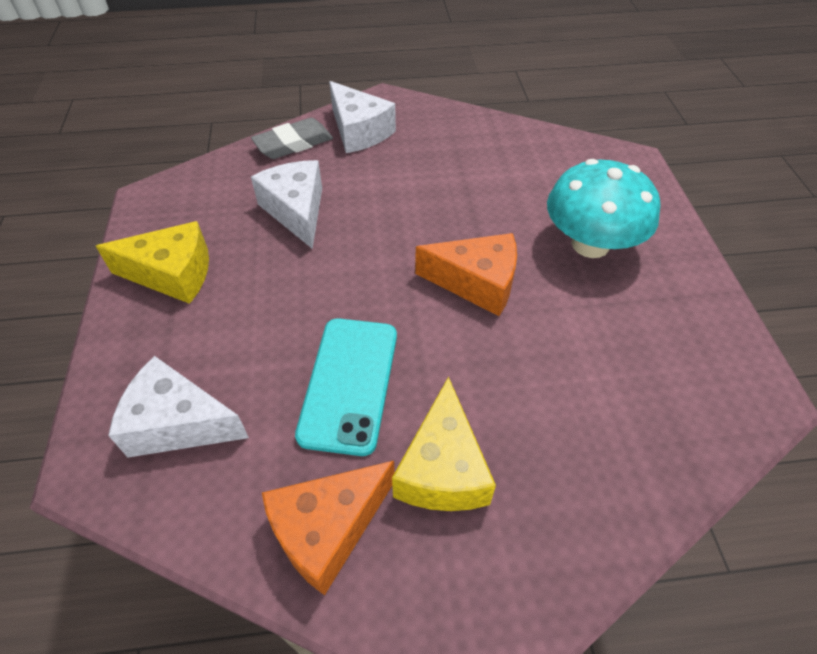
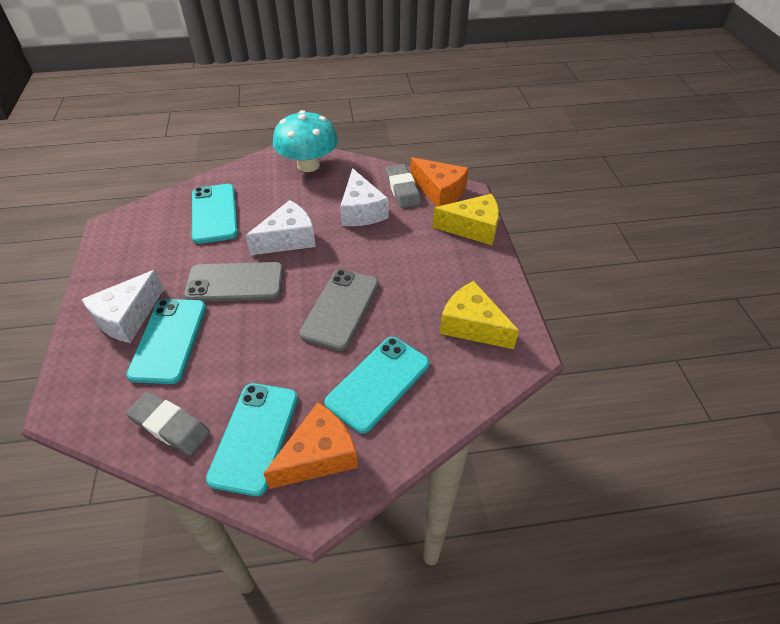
grey eraser: 1 -> 2
grey phone: 0 -> 2
turquoise phone: 1 -> 4

